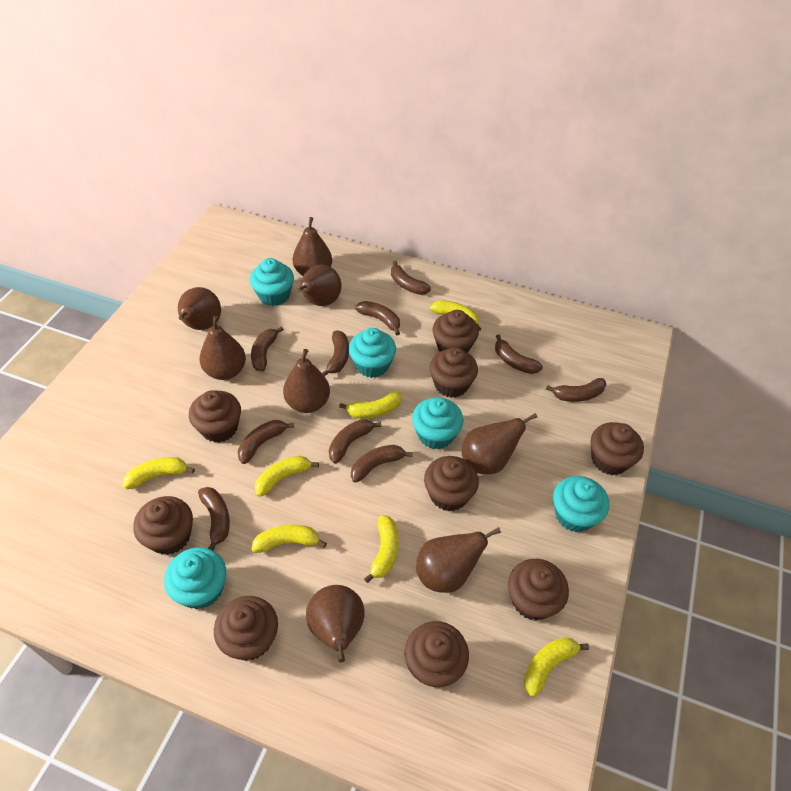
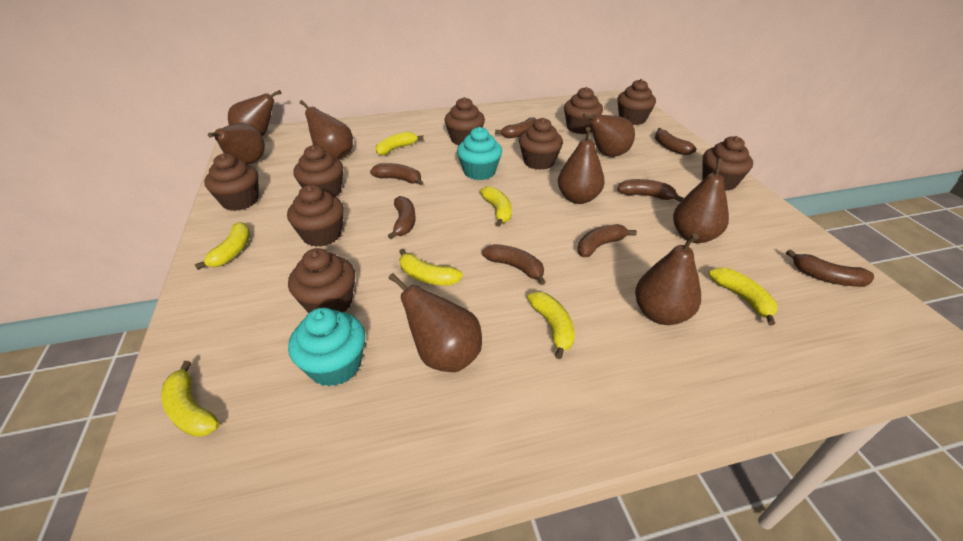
brown banana: 10 -> 8
turquoise cupcake: 5 -> 2

